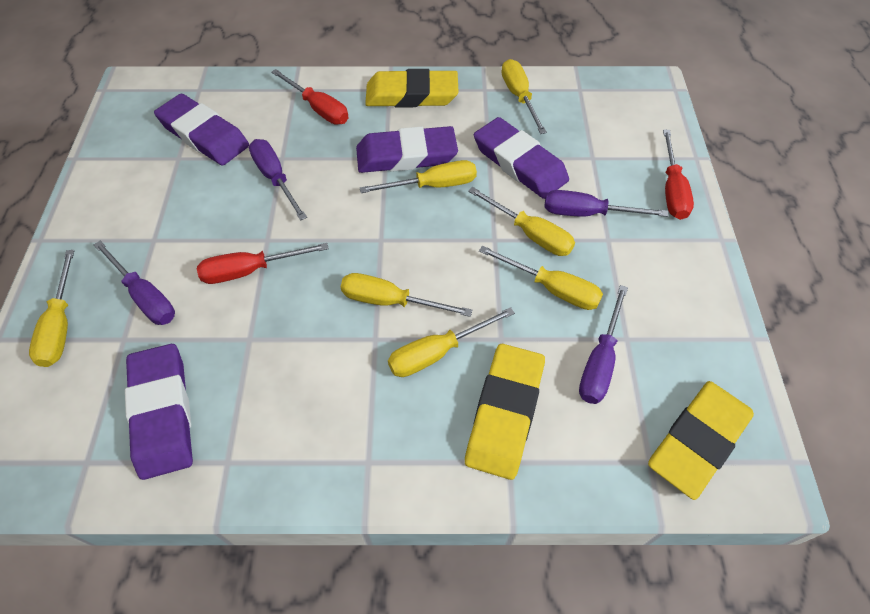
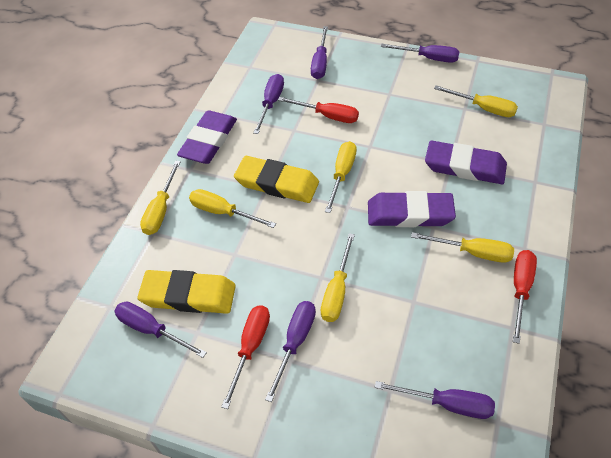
purple eraser: 4 -> 3
purple screwdriver: 4 -> 6
yellow eraser: 3 -> 2
yellow screwdriver: 7 -> 6

